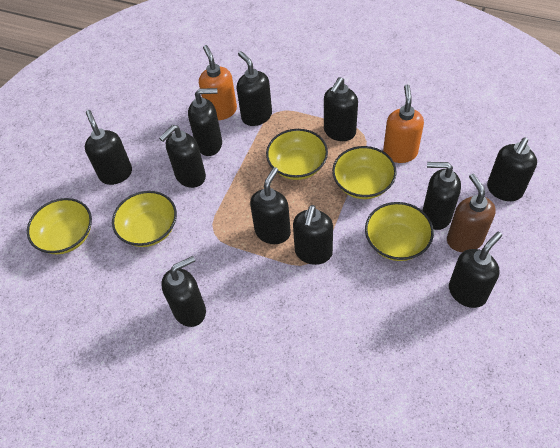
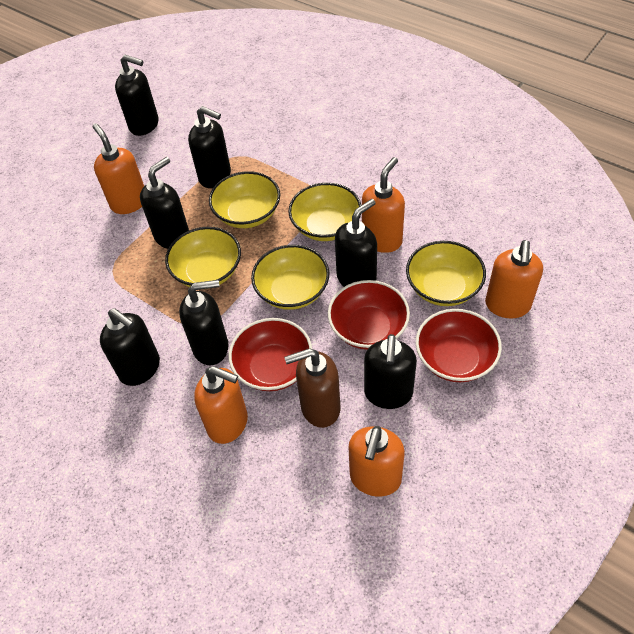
black soap dispenser: 11 -> 7
orange soap dispenser: 2 -> 5
red bowl: 0 -> 3

